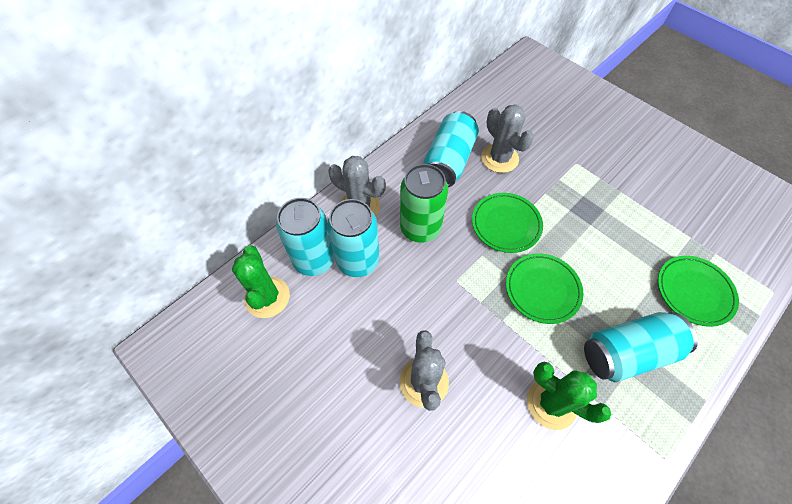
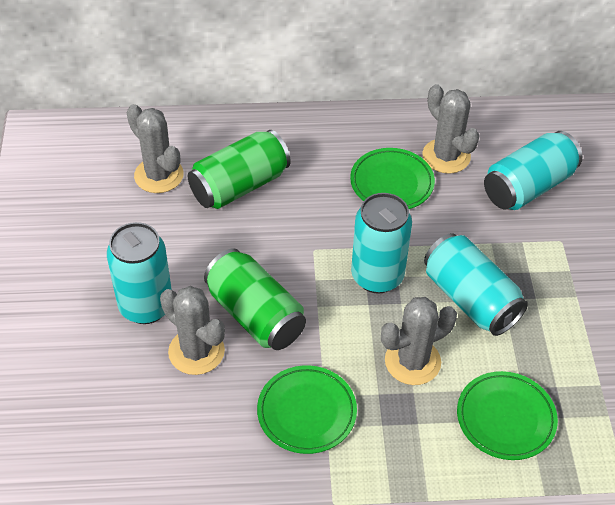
green cactus: 2 -> 0
green can: 1 -> 2
grey cactus: 3 -> 4

